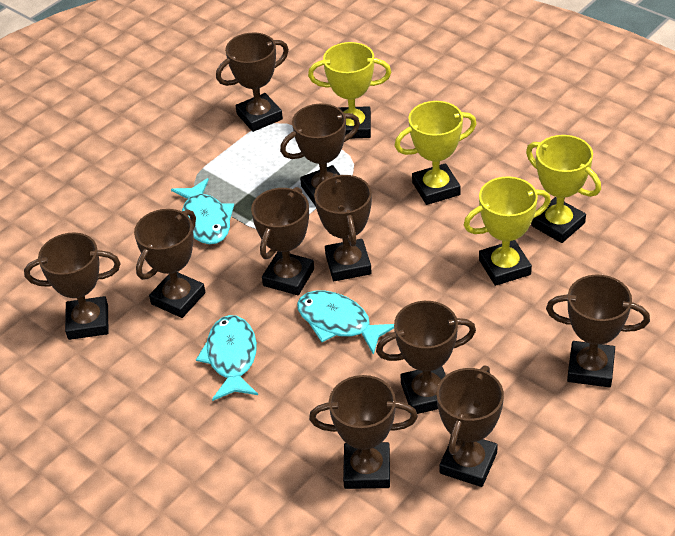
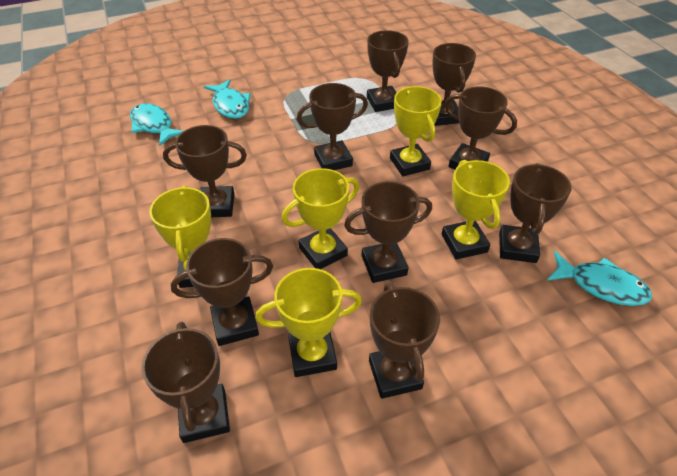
yellow trophy: 4 -> 5

